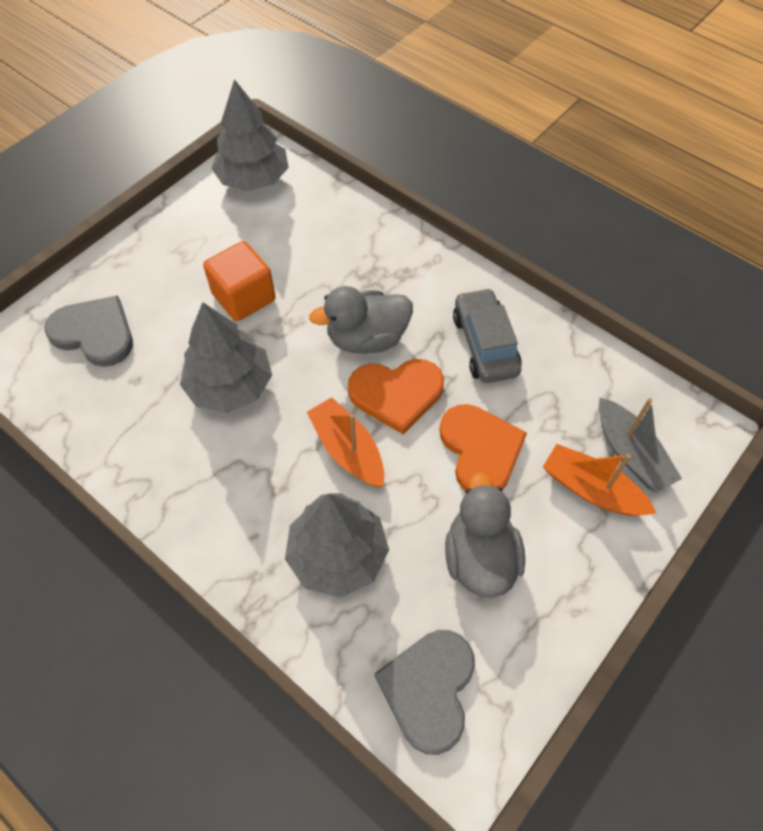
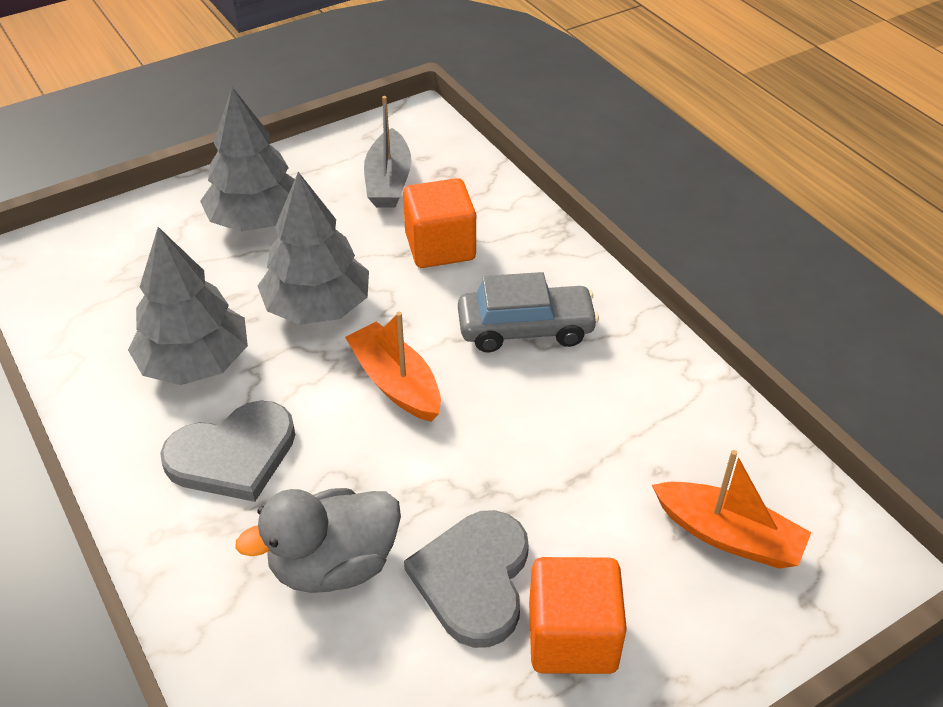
grey duck: 2 -> 1
orange cube: 1 -> 2
orange heart: 2 -> 0

